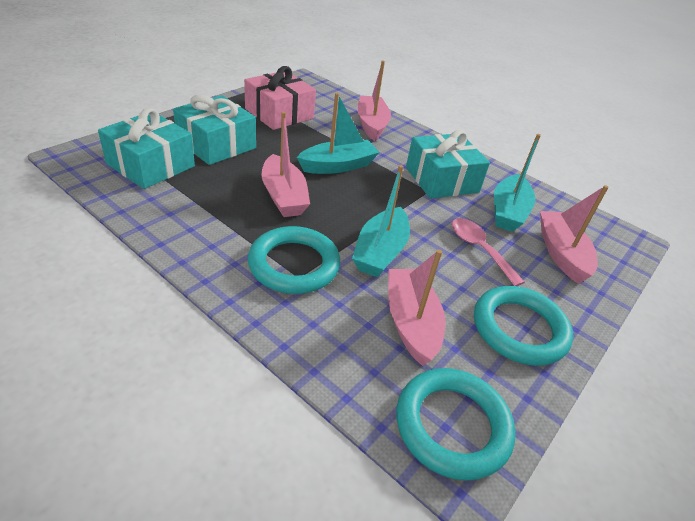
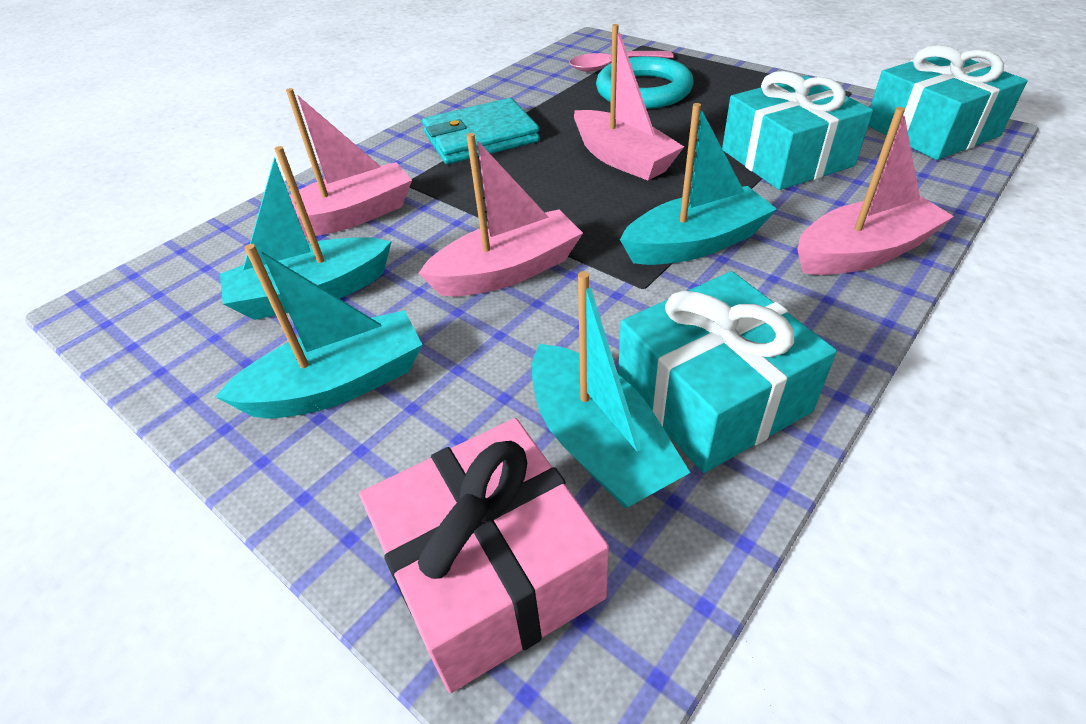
turquoise boat: 3 -> 4
turquoise ring: 3 -> 1
turquoise wallet: 0 -> 1

